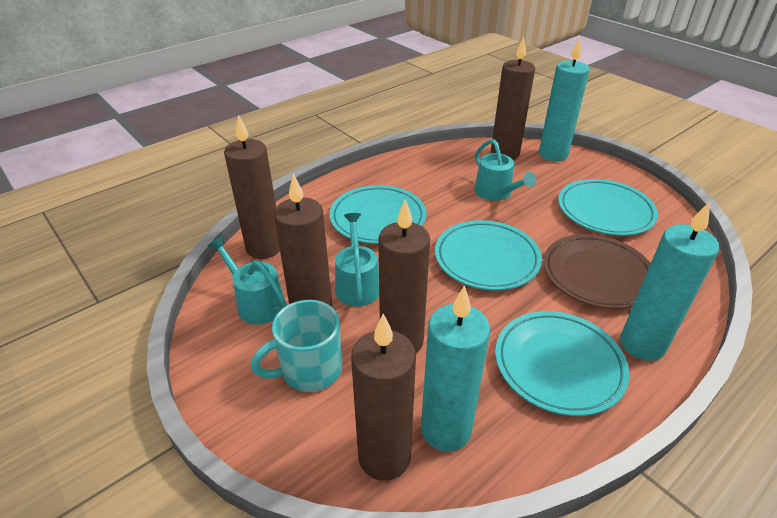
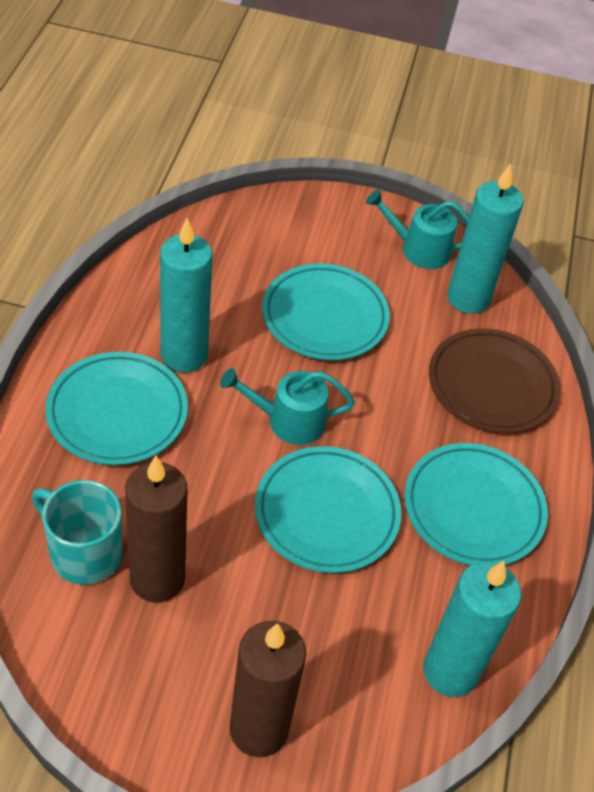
brown candle: 5 -> 2
turquoise watering can: 3 -> 2

